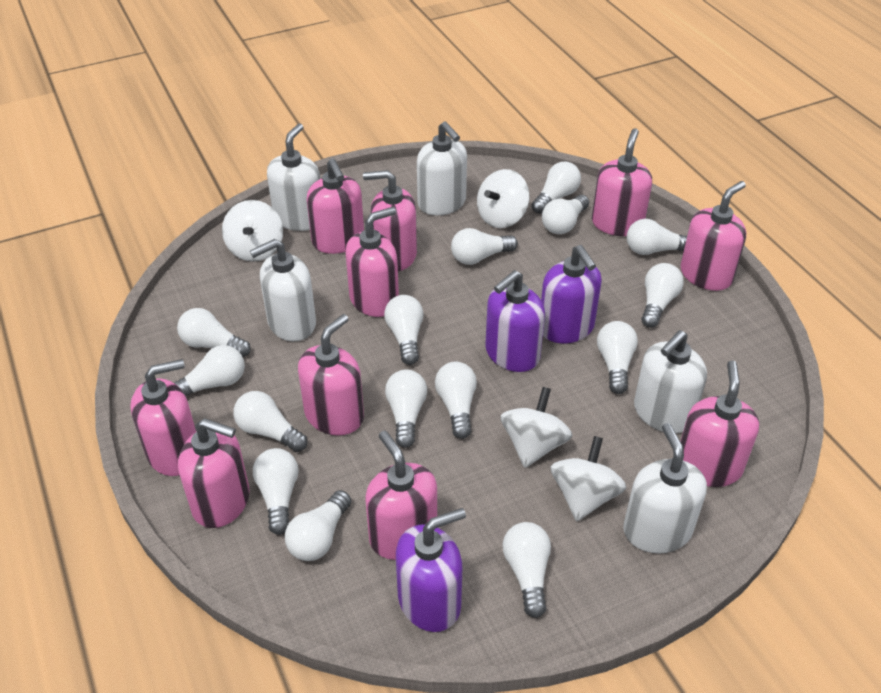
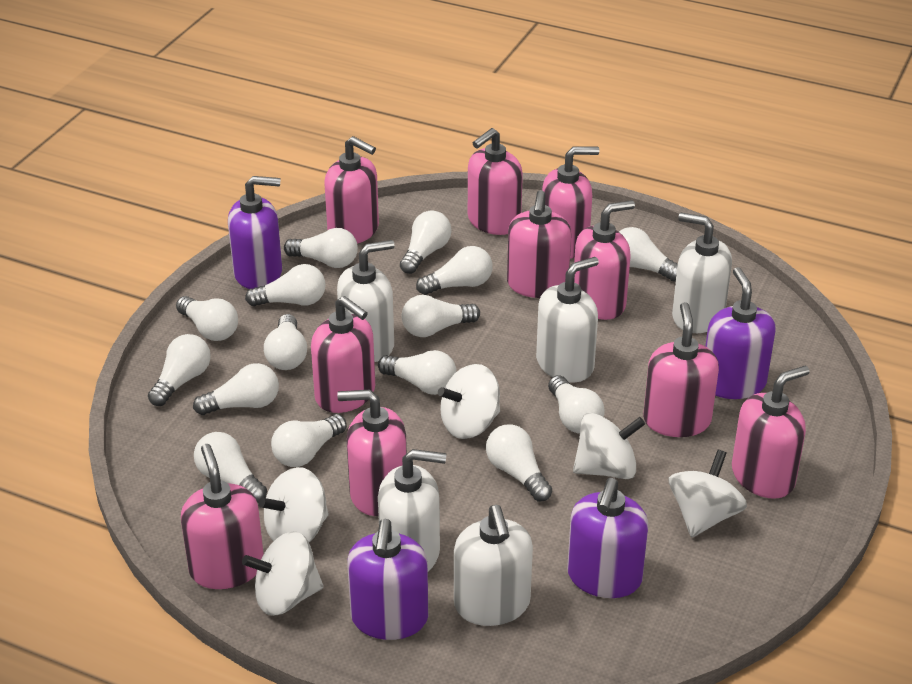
purple soap dispenser: 3 -> 4
white spinning top: 4 -> 5

